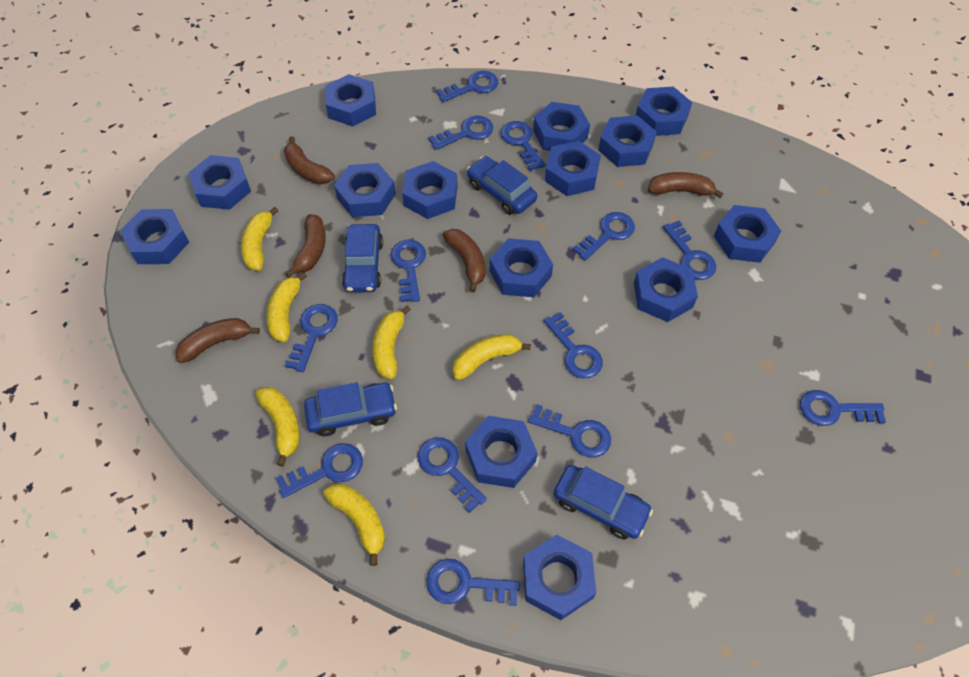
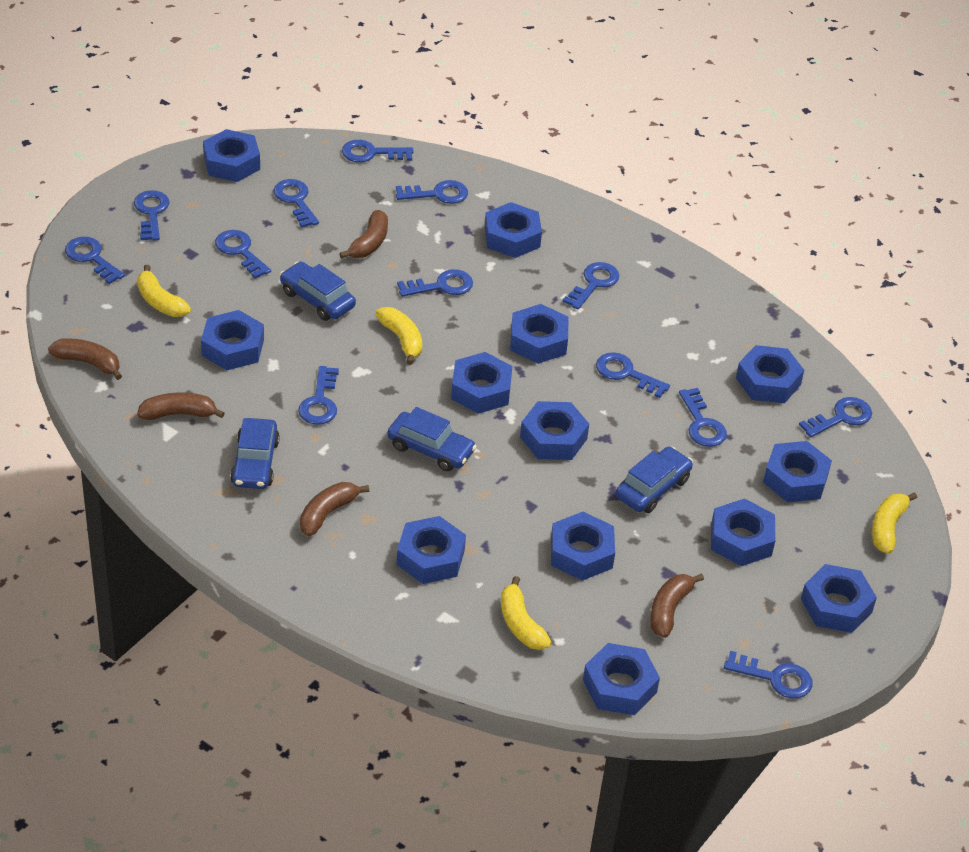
blue nut: 14 -> 13
yellow banana: 6 -> 4

